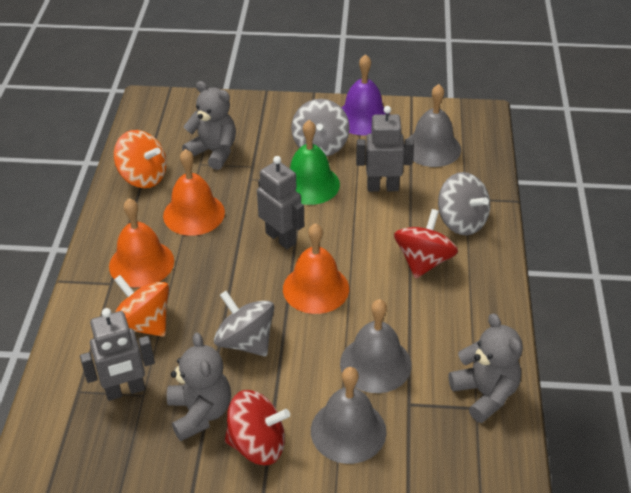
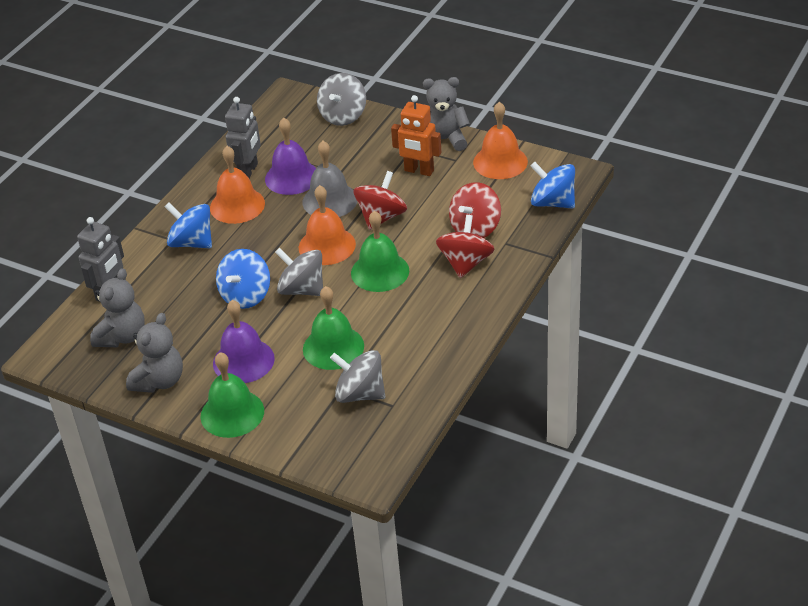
blue spinning top: 0 -> 3
green bell: 1 -> 3
grey bell: 3 -> 1
grey robot: 3 -> 2
orange robot: 0 -> 1
orange spinning top: 2 -> 0
purple bell: 1 -> 2
red spinning top: 2 -> 3

